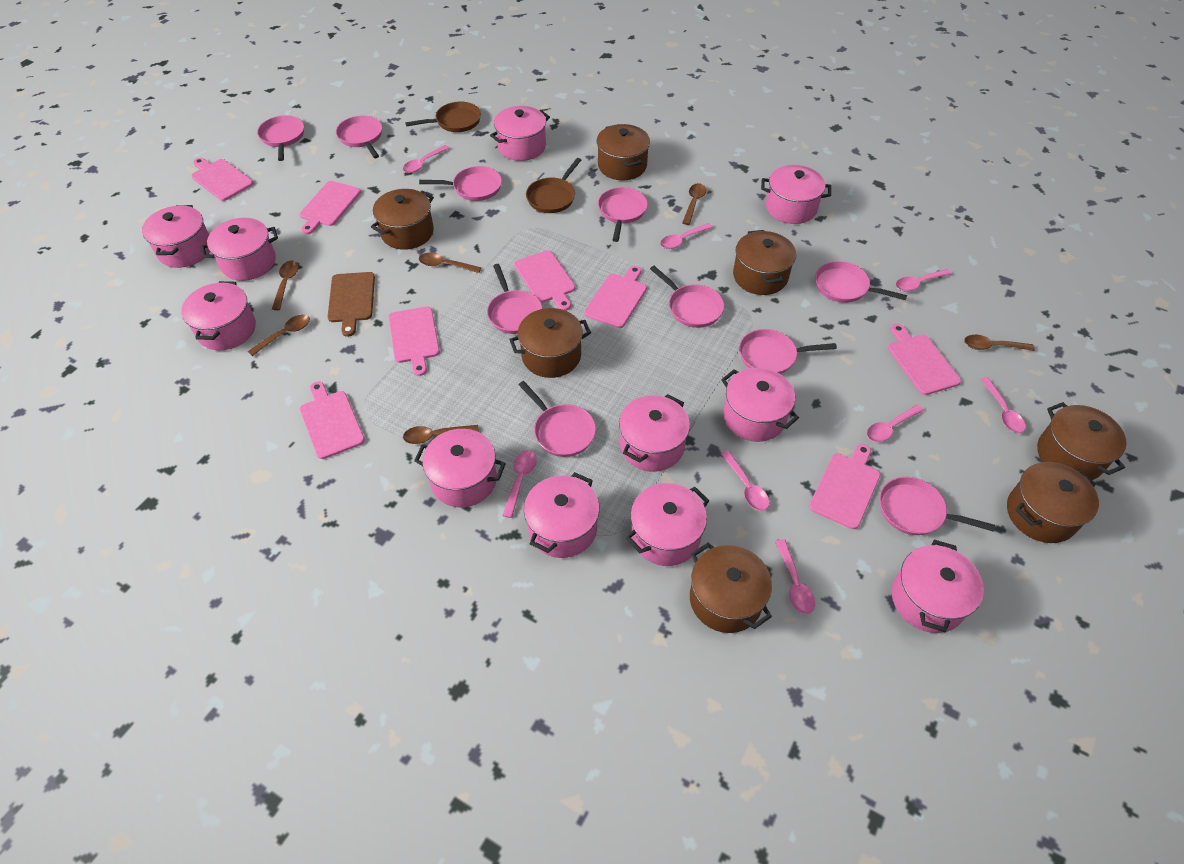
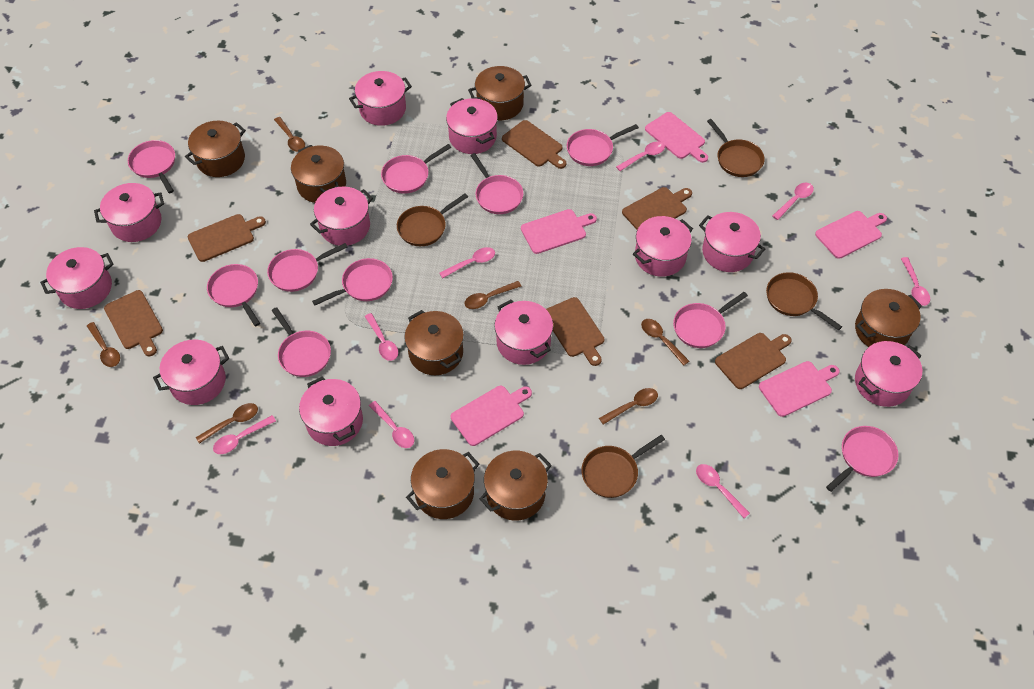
brown cutting board: 1 -> 6
brown pan: 2 -> 4
pink cutting board: 8 -> 5

